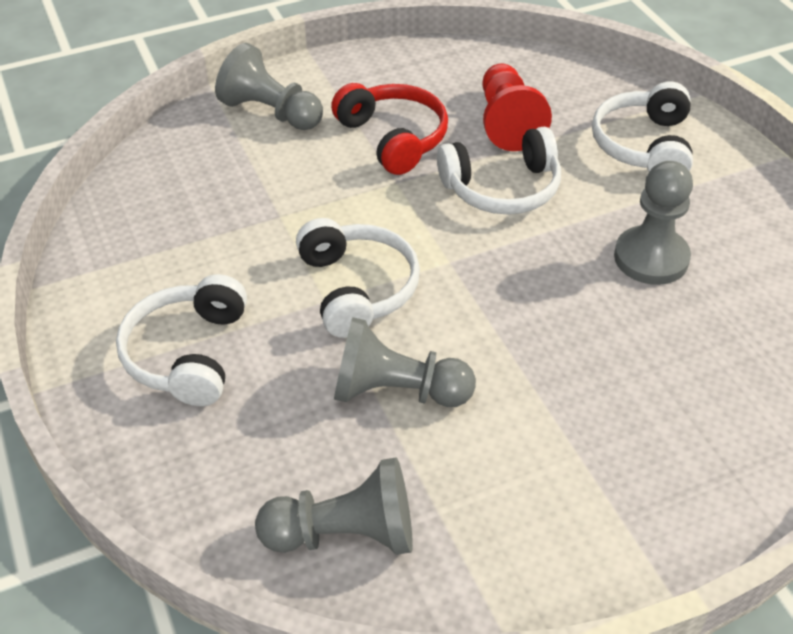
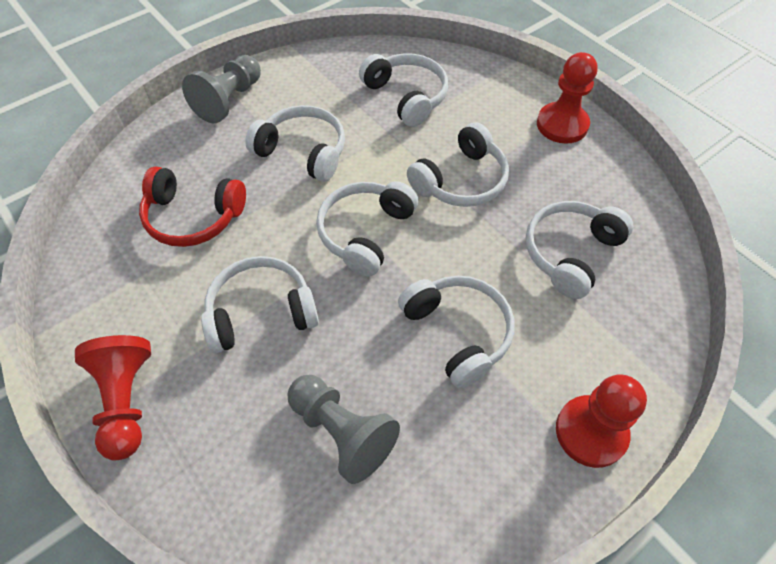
grey pawn: 4 -> 2
red pawn: 1 -> 3
white headphones: 4 -> 7

